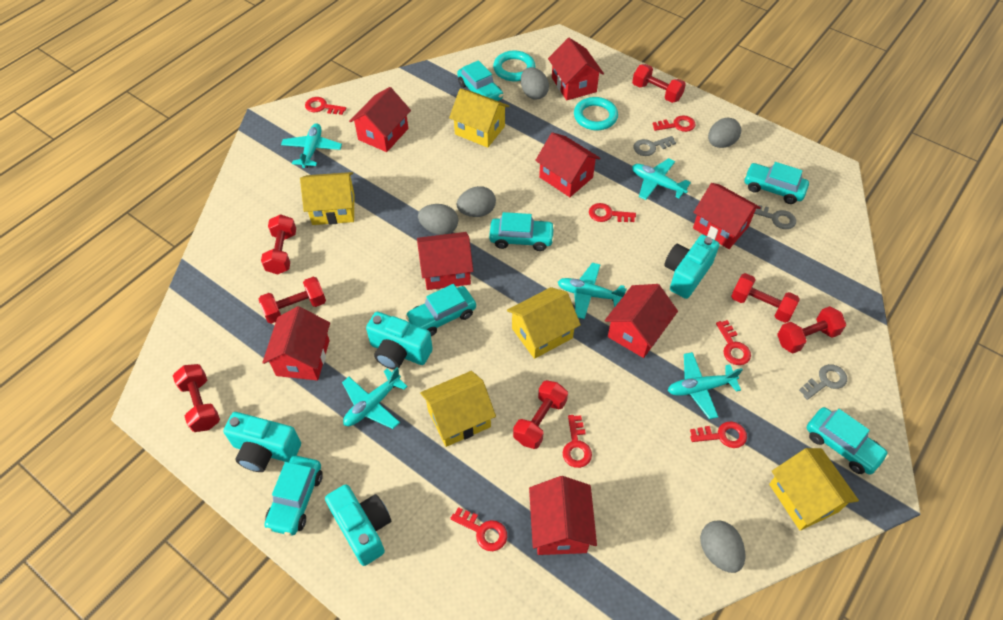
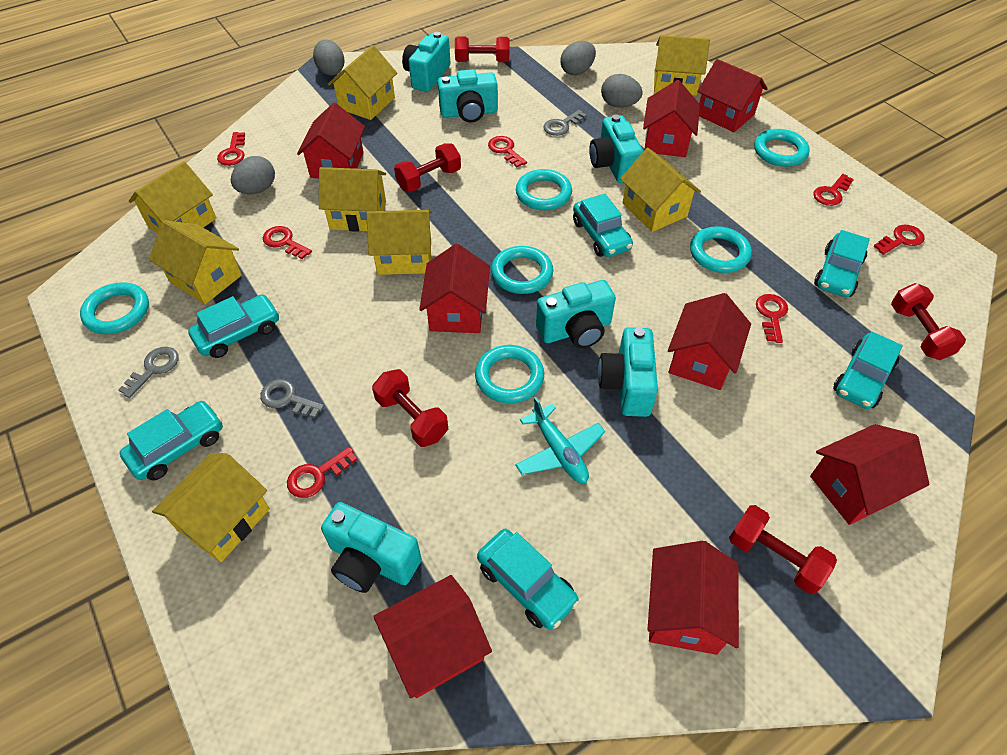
grey egg: 5 -> 4
red dumbbell: 7 -> 5
turquoise camera: 4 -> 6
turquoise plane: 5 -> 1
turquoise ring: 2 -> 6
yellow house: 5 -> 8

